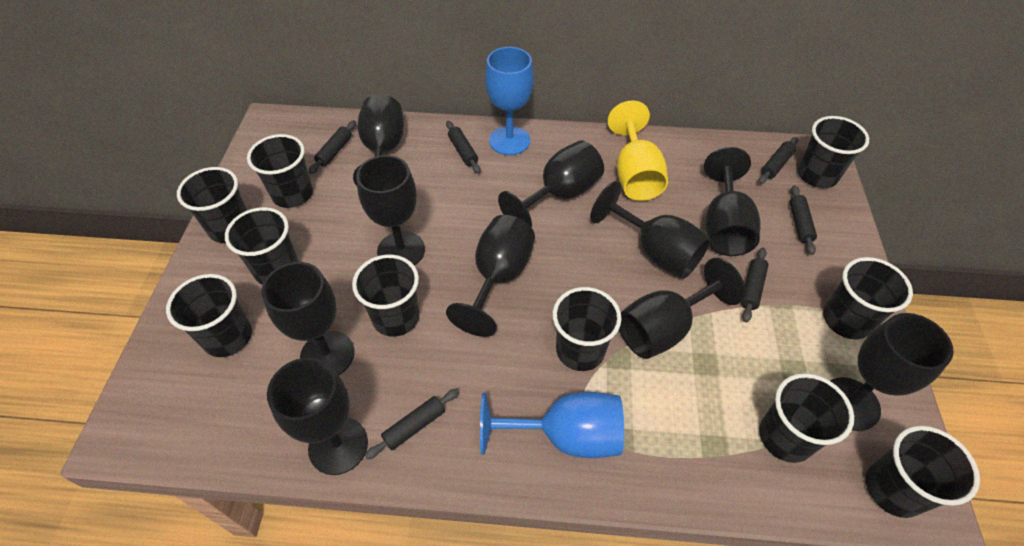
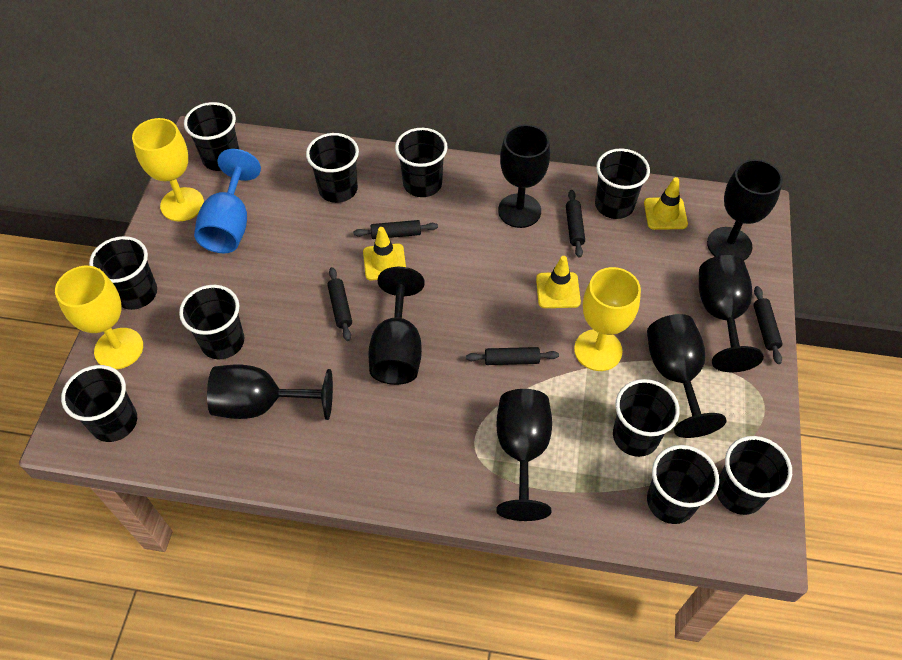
black goblet: 10 -> 7
black rolling pin: 6 -> 5
blue goblet: 2 -> 1
yellow goblet: 1 -> 3
yellow traffic cone: 0 -> 3

